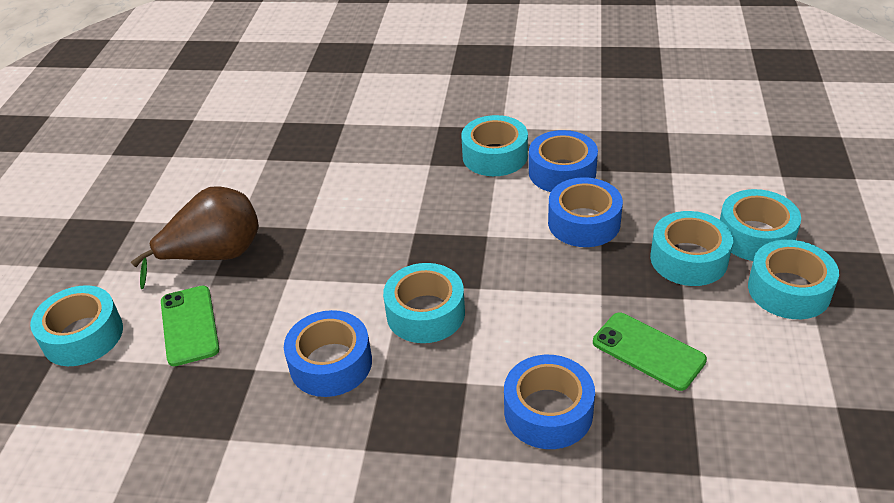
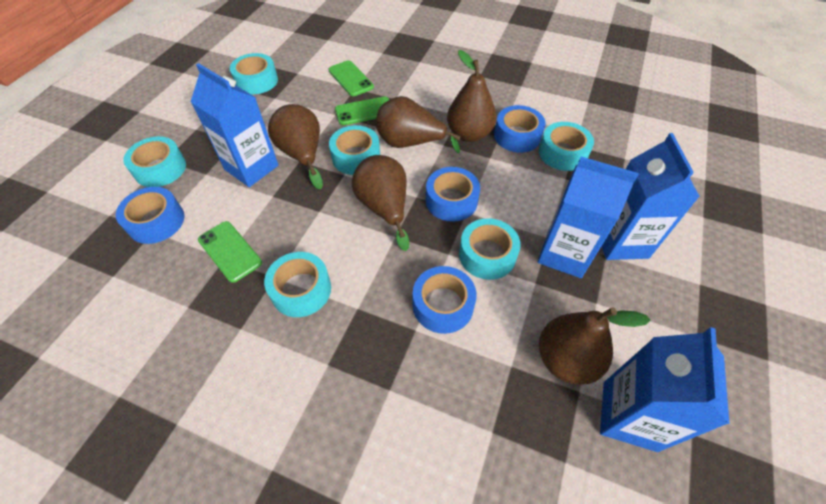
blue carton: 0 -> 4
brown pear: 1 -> 5
green phone: 2 -> 3

